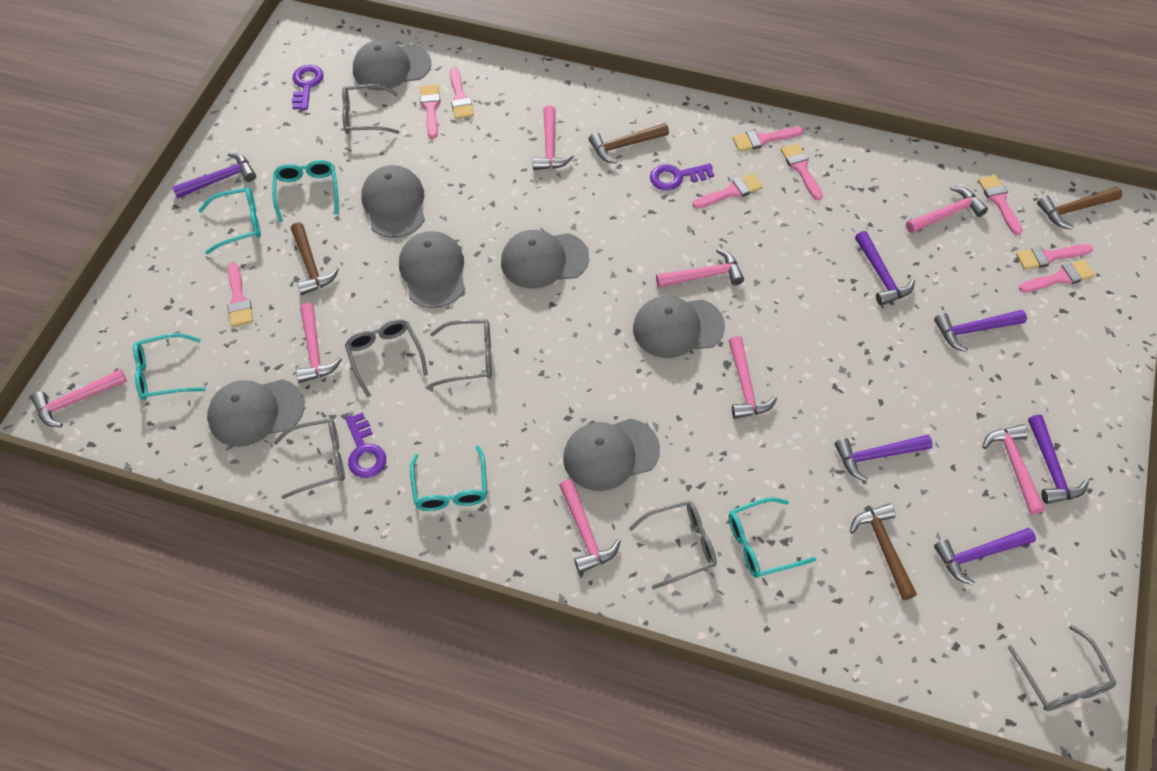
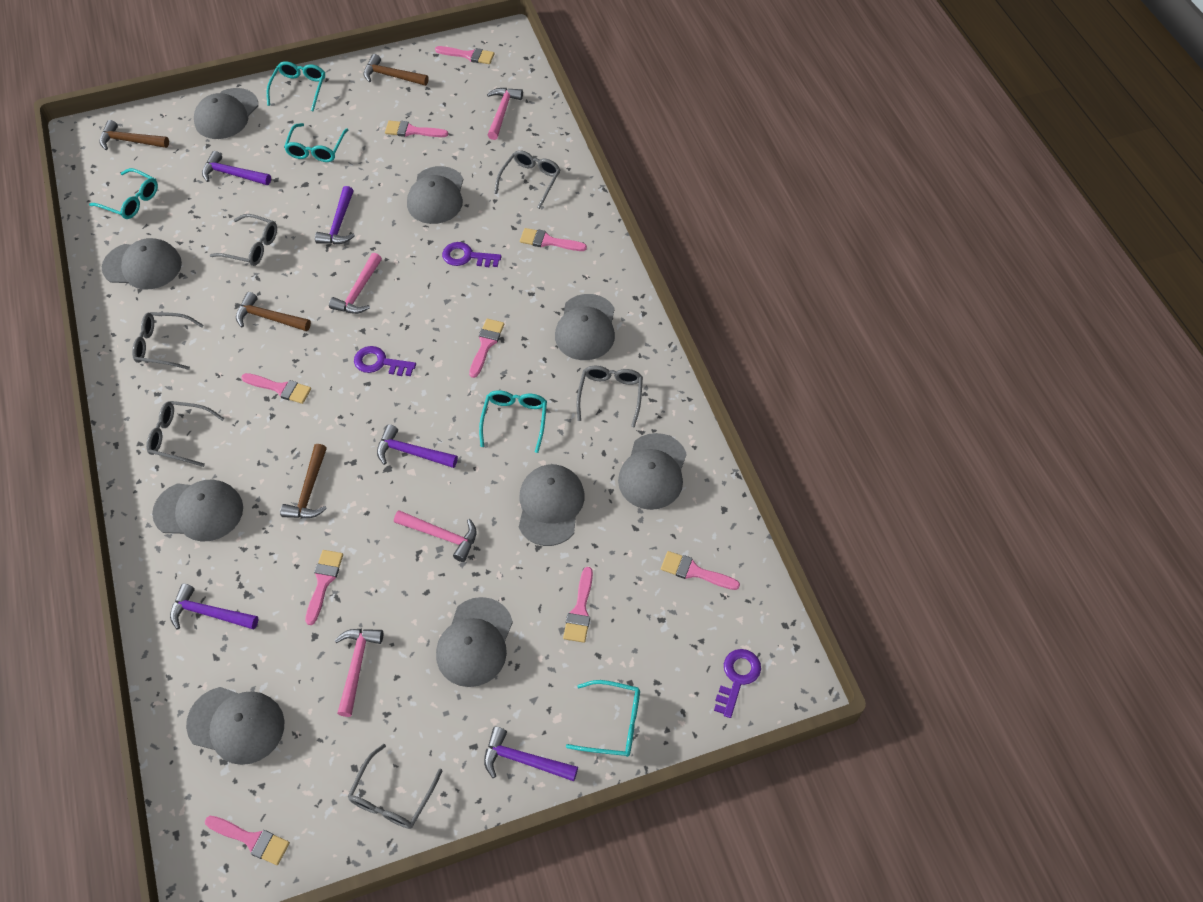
grey cap: 7 -> 9
pink hammer: 8 -> 4
purple hammer: 6 -> 5

